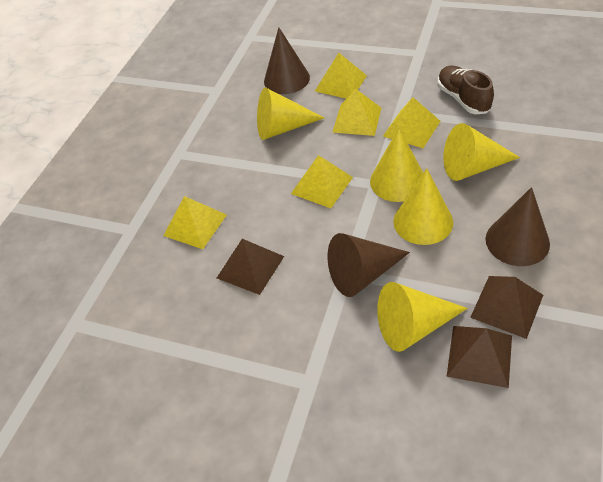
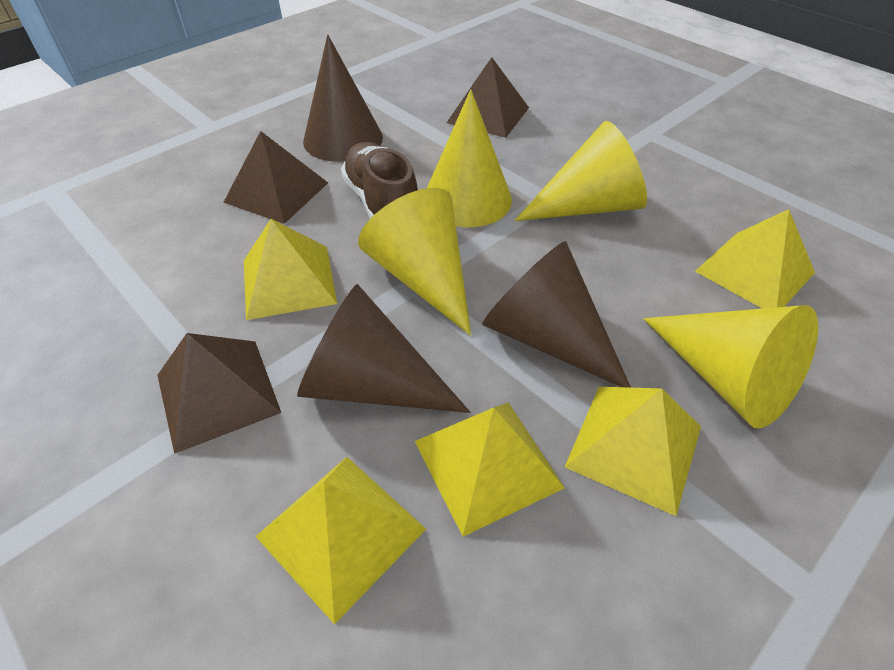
yellow cone: 5 -> 4

